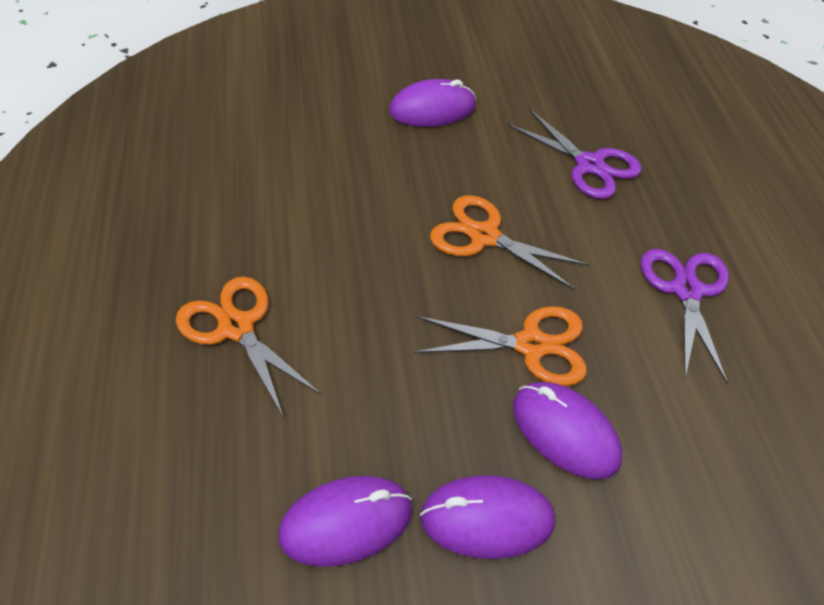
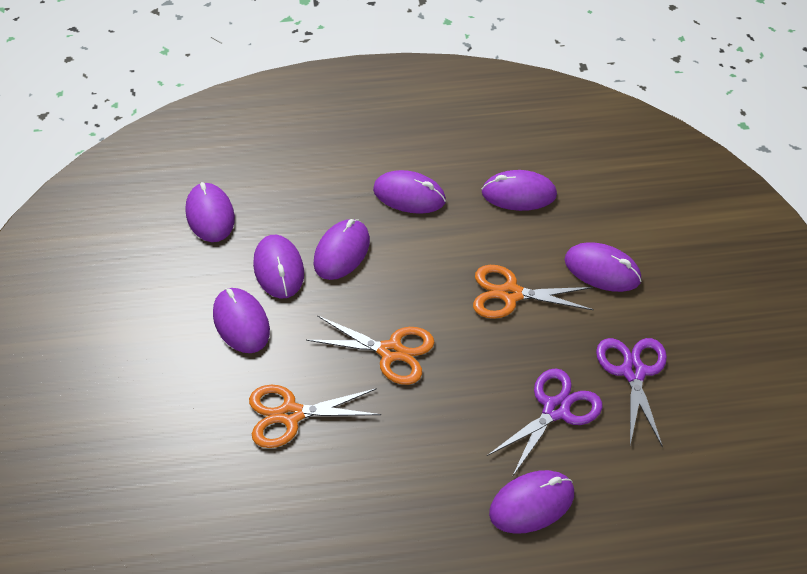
purple mouse: 4 -> 8

